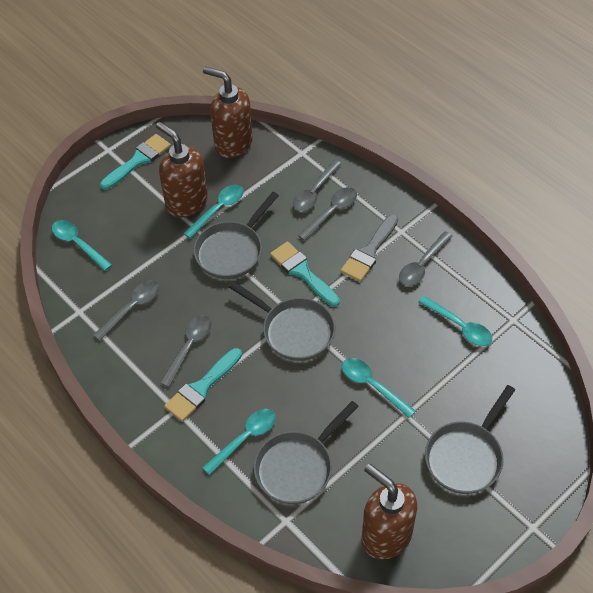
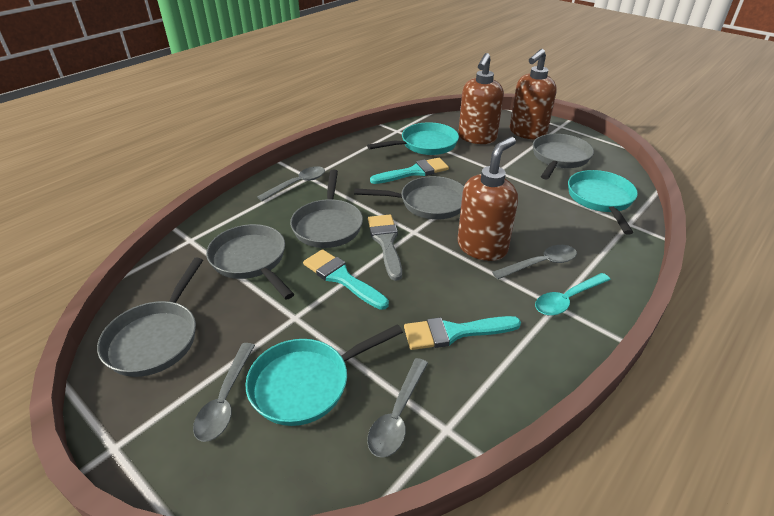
grey pan: 4 -> 5
grey spoon: 5 -> 4
turquoise pan: 0 -> 3
turquoise spoon: 5 -> 1

